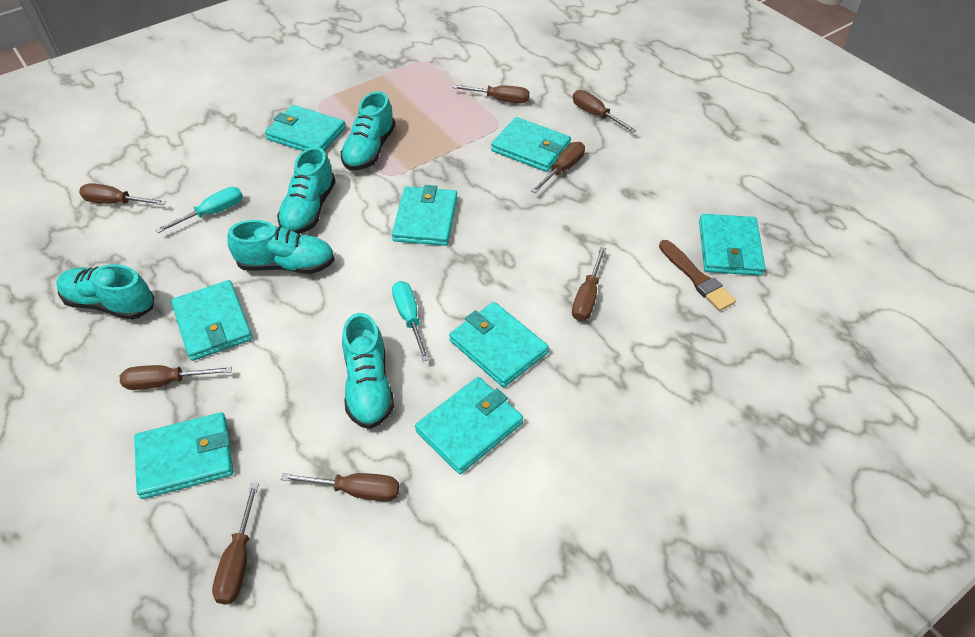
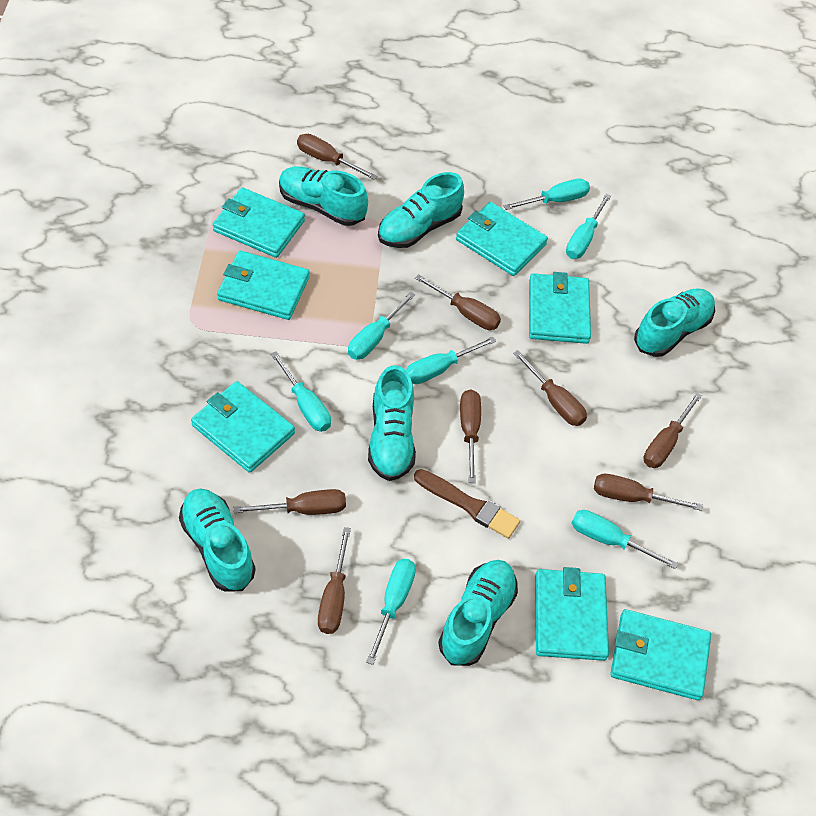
turquoise screwdriver: 2 -> 7
turquoise shoe: 5 -> 6
turquoise wallet: 8 -> 7

